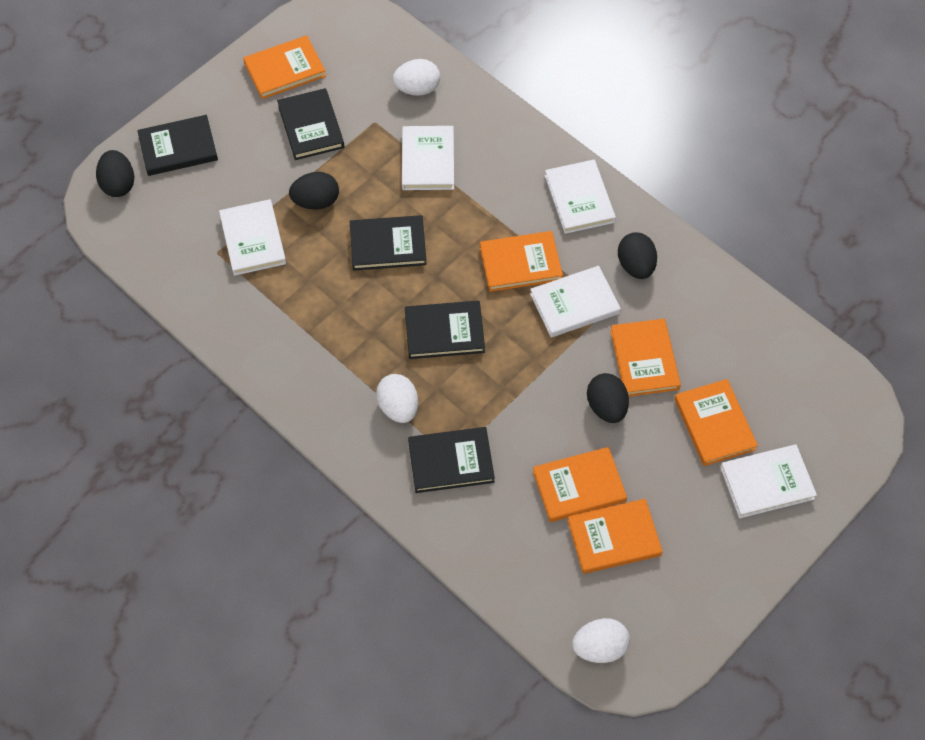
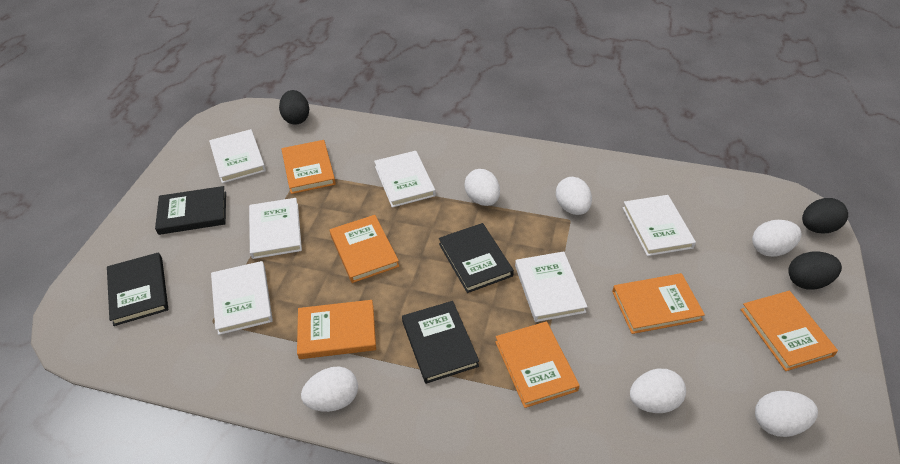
black book: 5 -> 4
black egg: 4 -> 3
white book: 5 -> 6
white egg: 3 -> 6

